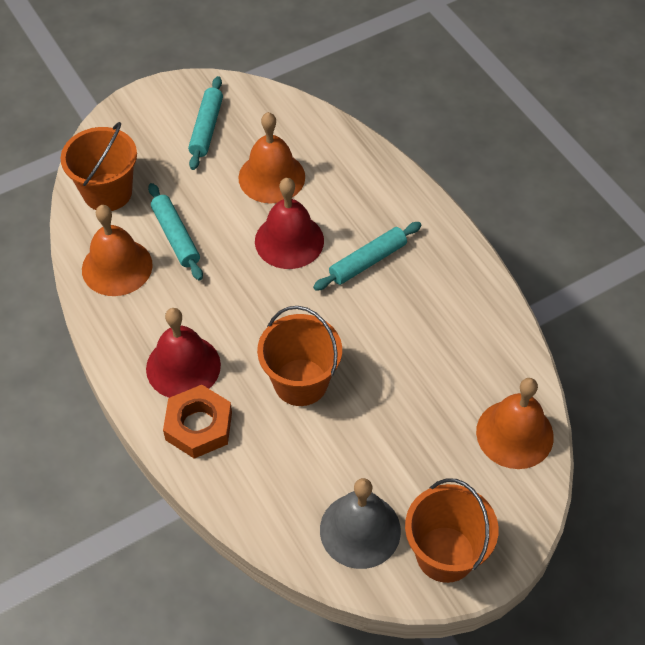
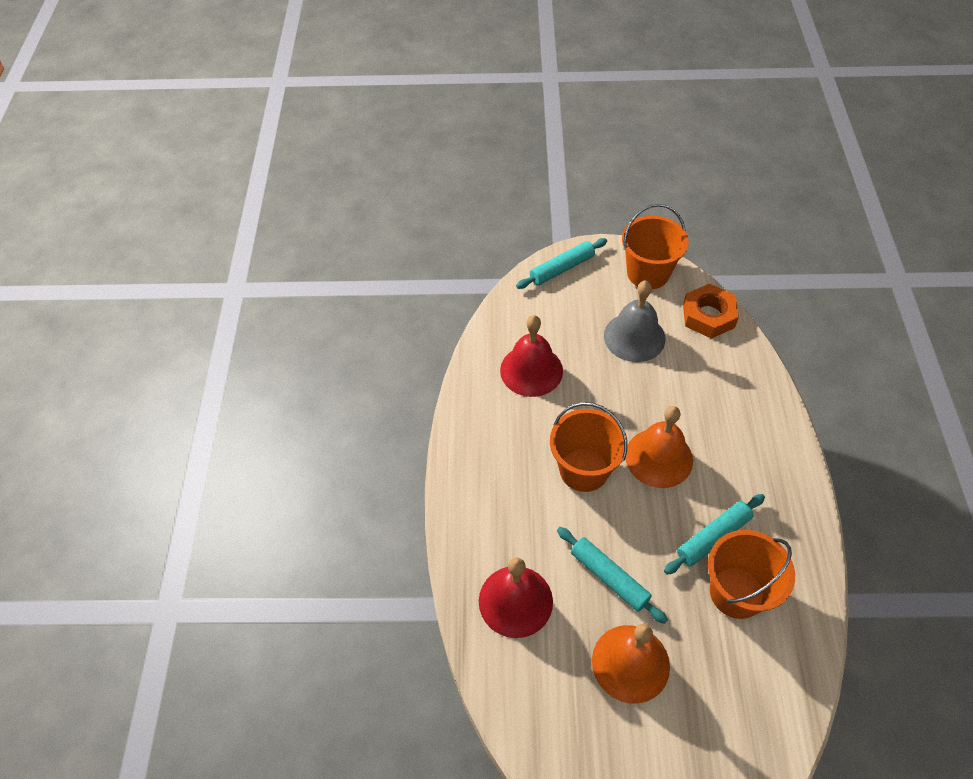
orange bell: 3 -> 2

